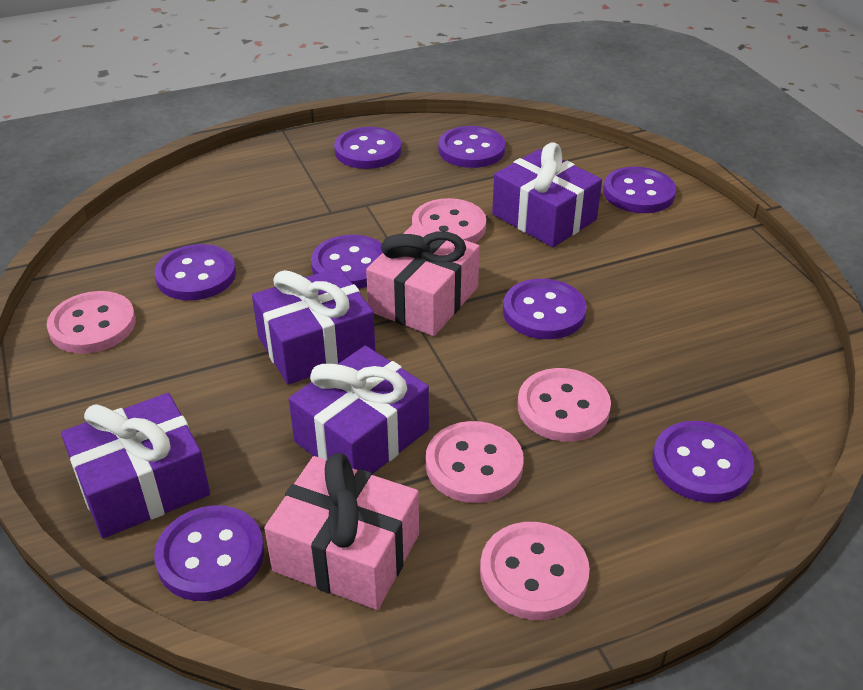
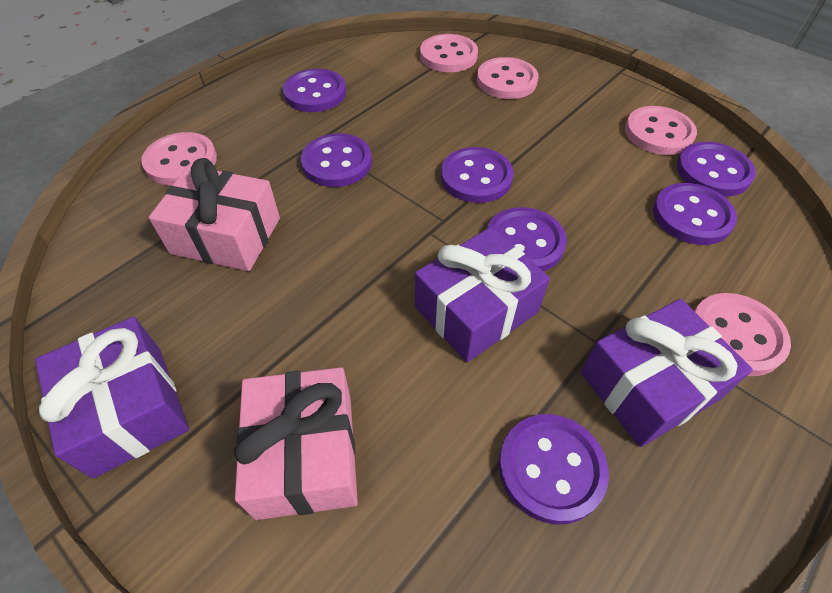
purple button: 8 -> 7
purple gift: 4 -> 3

